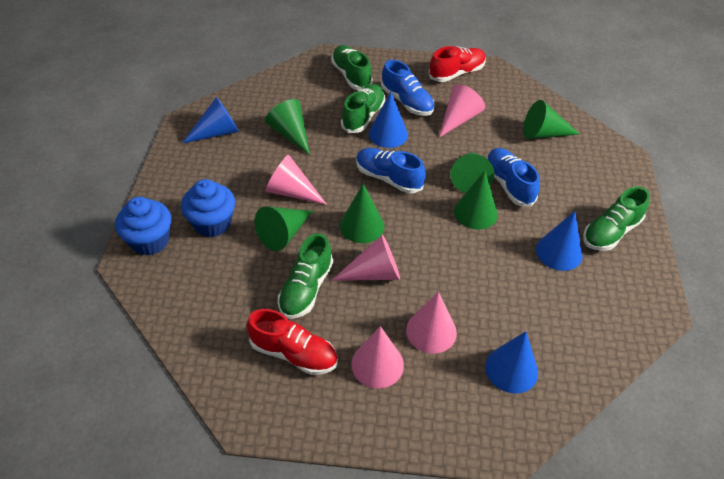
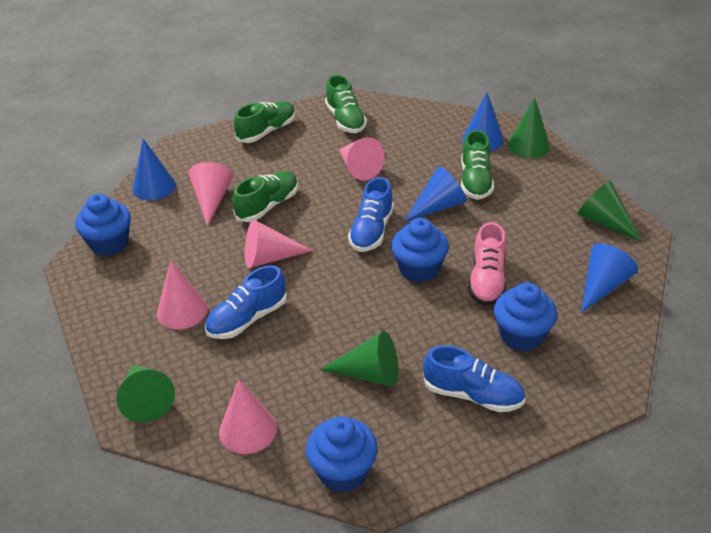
blue cupcake: 2 -> 4
green cone: 6 -> 4
pink shoe: 0 -> 1
red shoe: 2 -> 0

